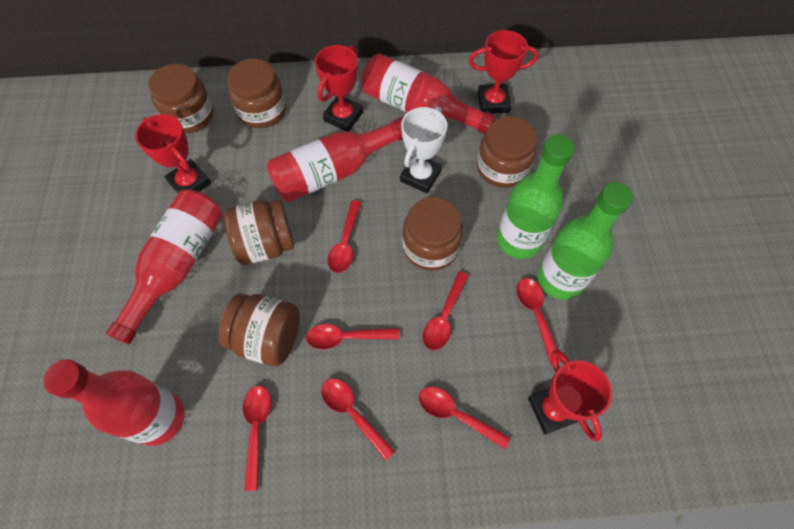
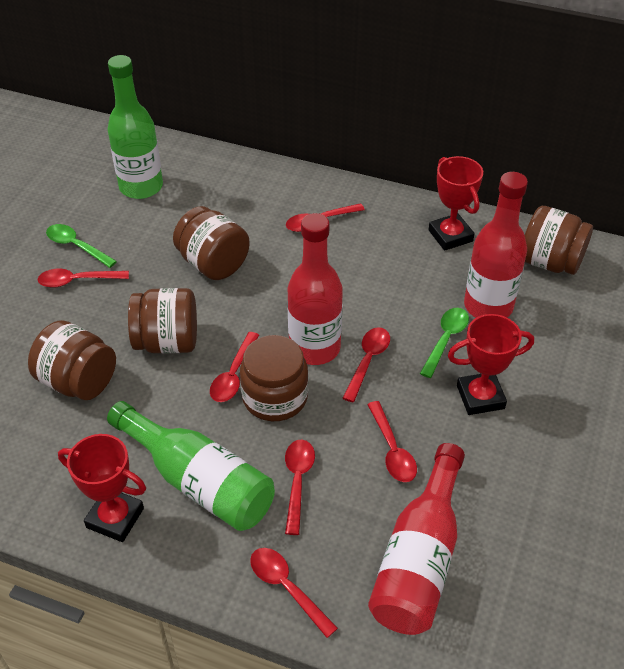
brown jar: 6 -> 5
green spoon: 0 -> 2
red bottle: 4 -> 3
red trophy: 4 -> 3
white trophy: 1 -> 0

